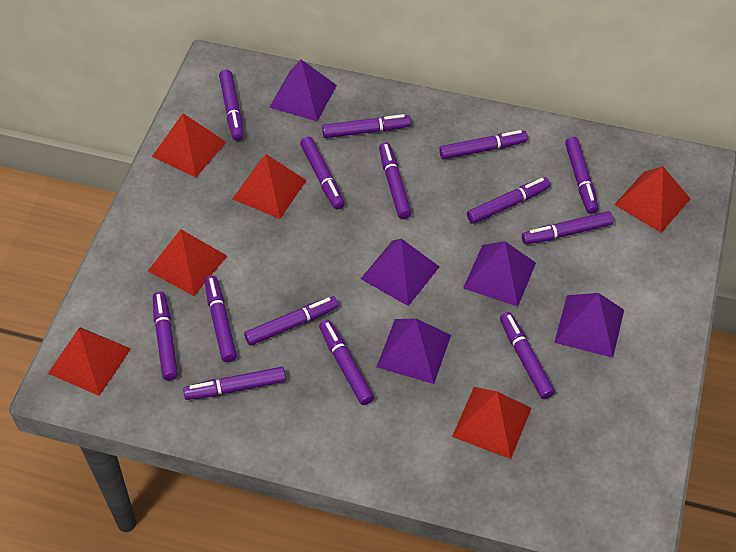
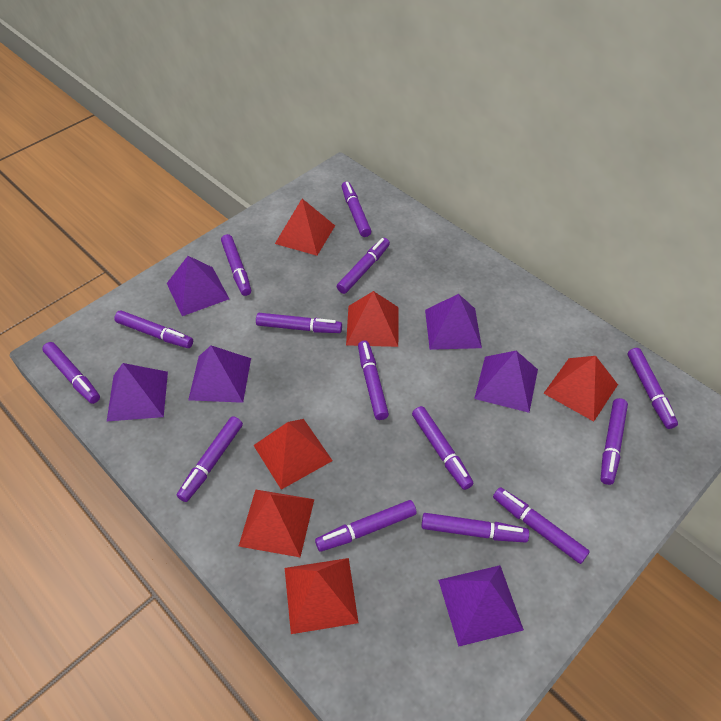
purple pyramid: 5 -> 6

